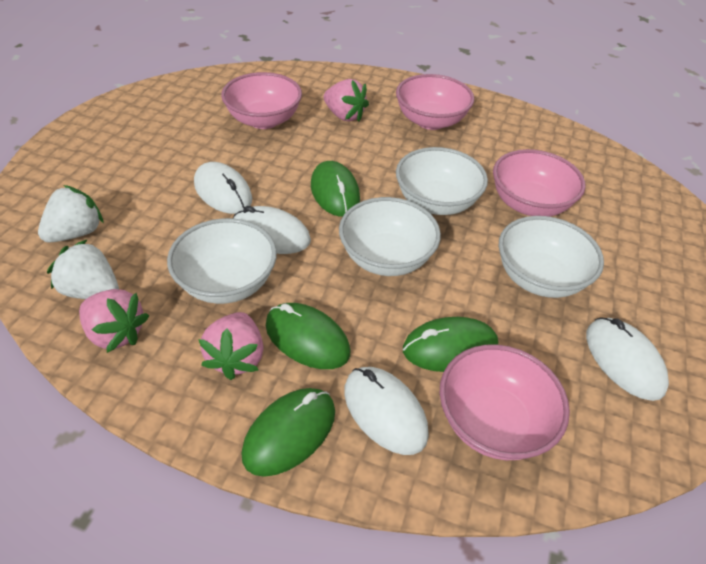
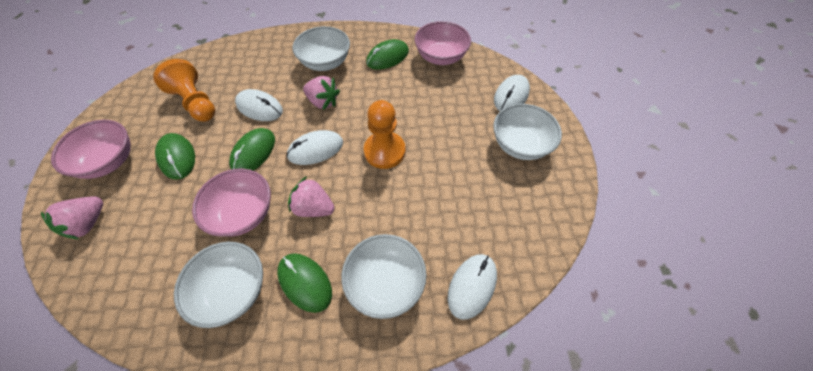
orange pawn: 0 -> 2
pink bowl: 4 -> 3
white strawberry: 2 -> 0

